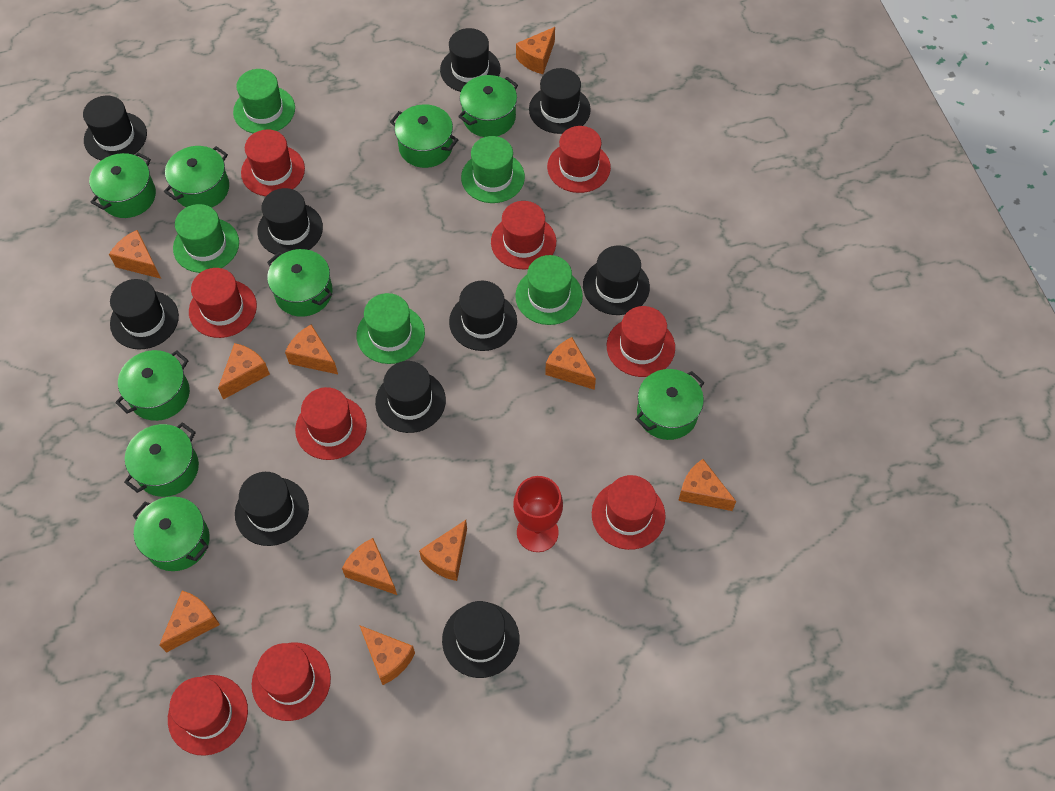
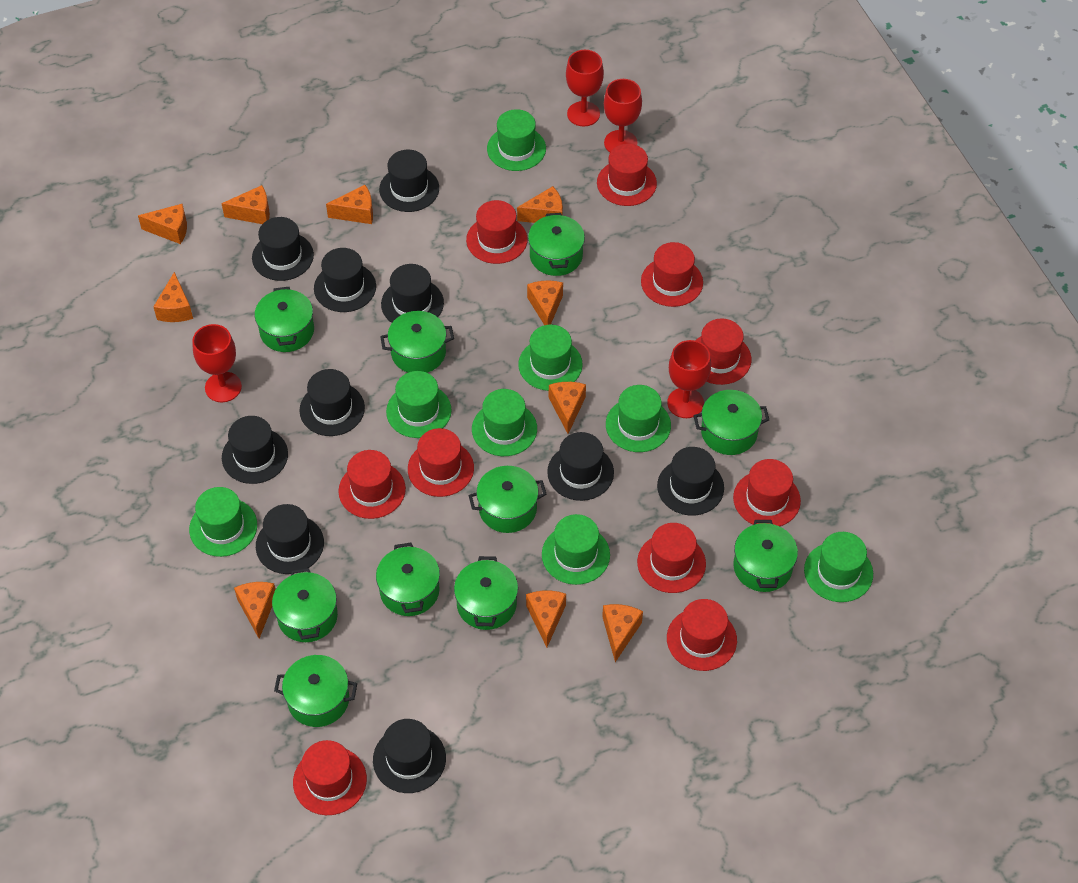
green hat: 5 -> 8
green pot: 9 -> 10
red goblet: 1 -> 4
red hat: 9 -> 10

